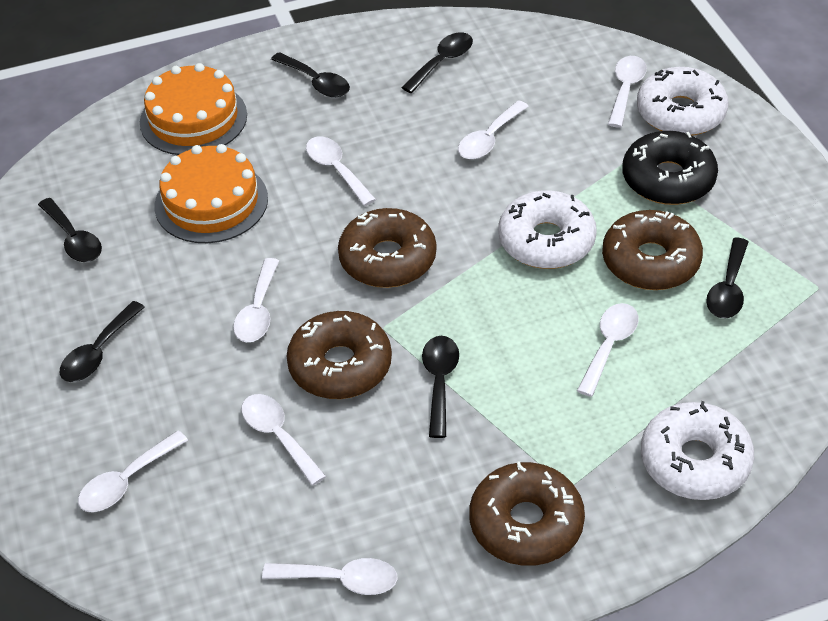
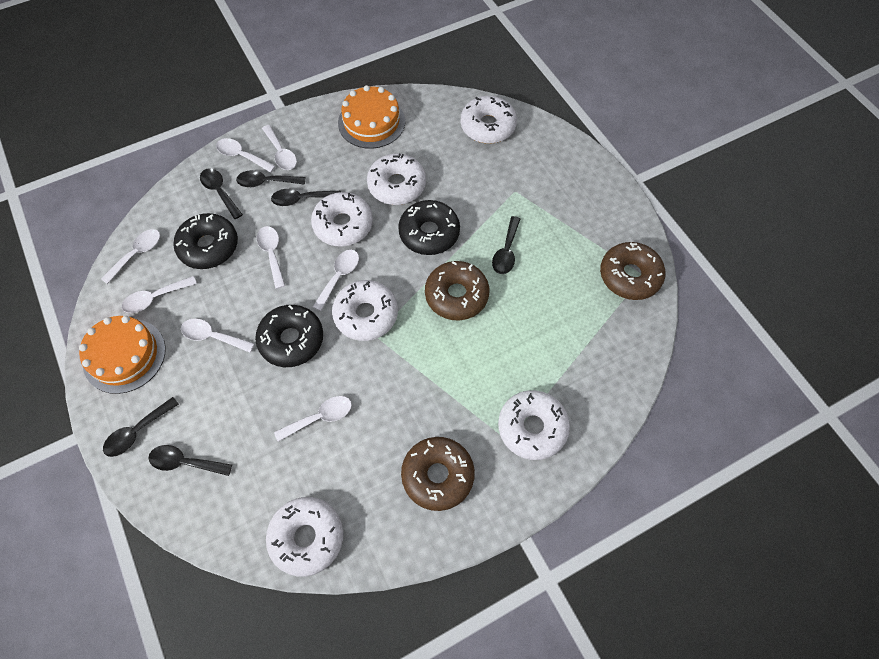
black donut: 1 -> 3
brown donut: 4 -> 3
white donut: 3 -> 6

